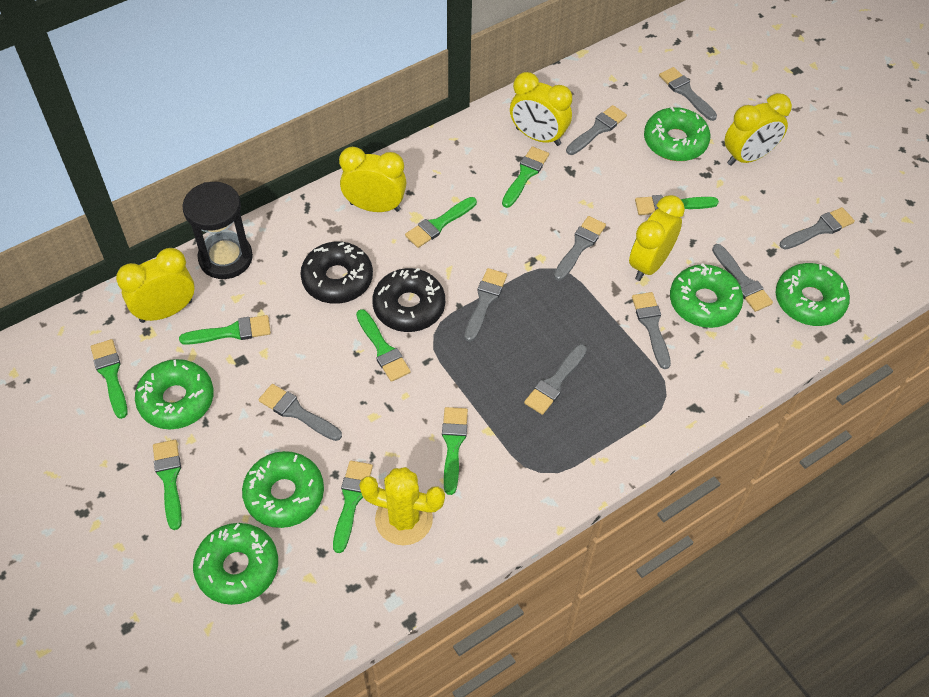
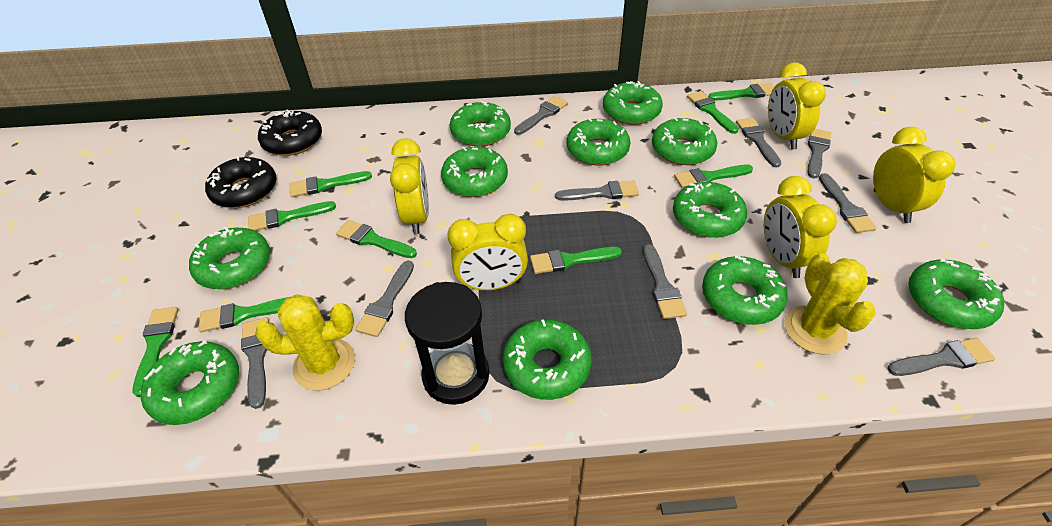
green donut: 6 -> 11
yellow cactus: 1 -> 2

